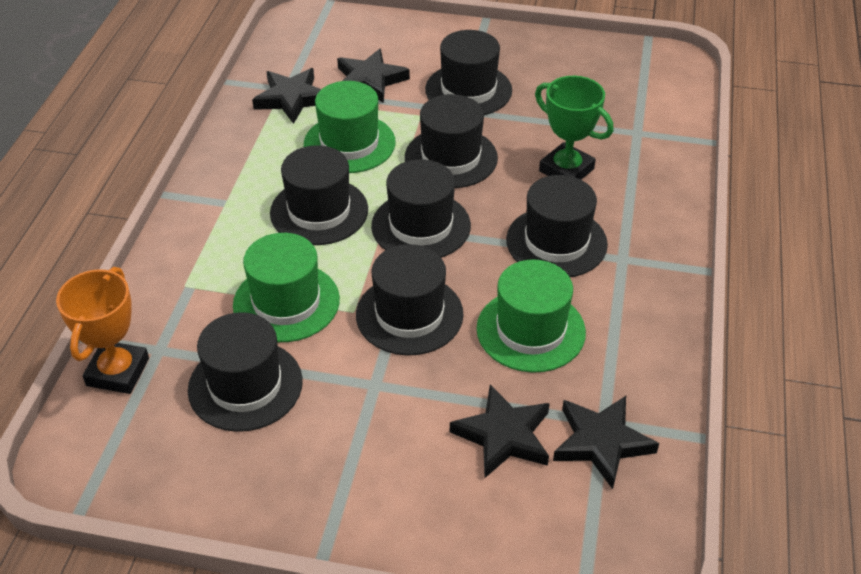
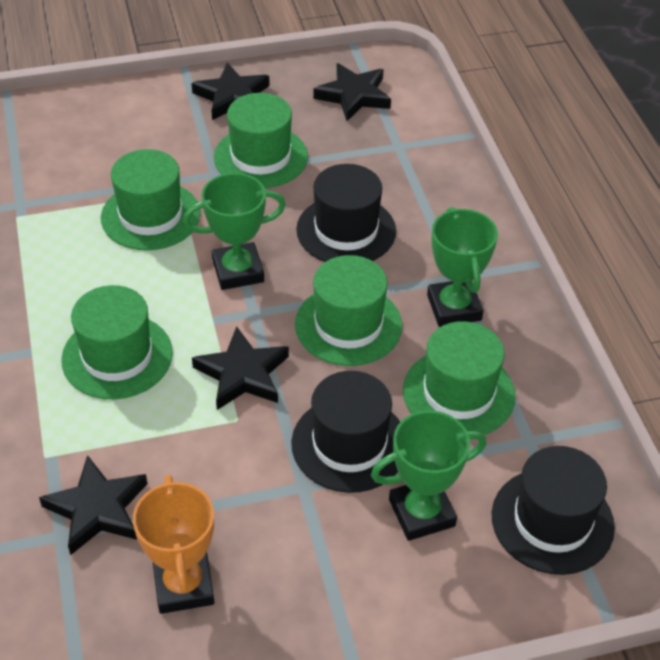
black hat: 7 -> 3
green hat: 3 -> 5
green trophy: 1 -> 3

